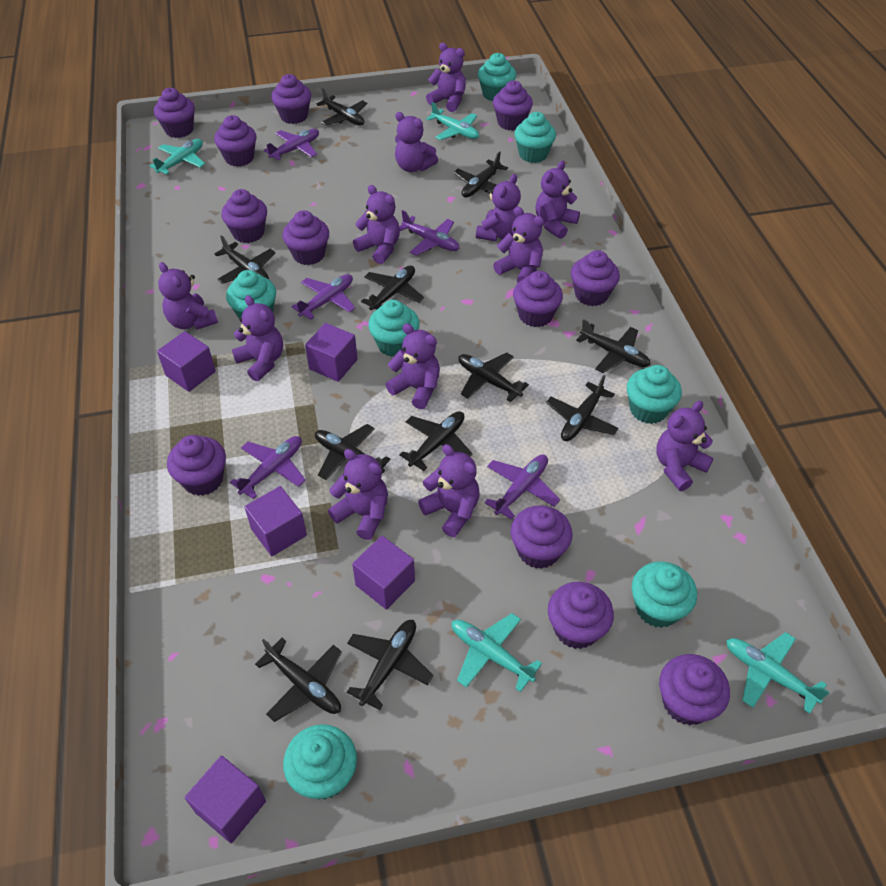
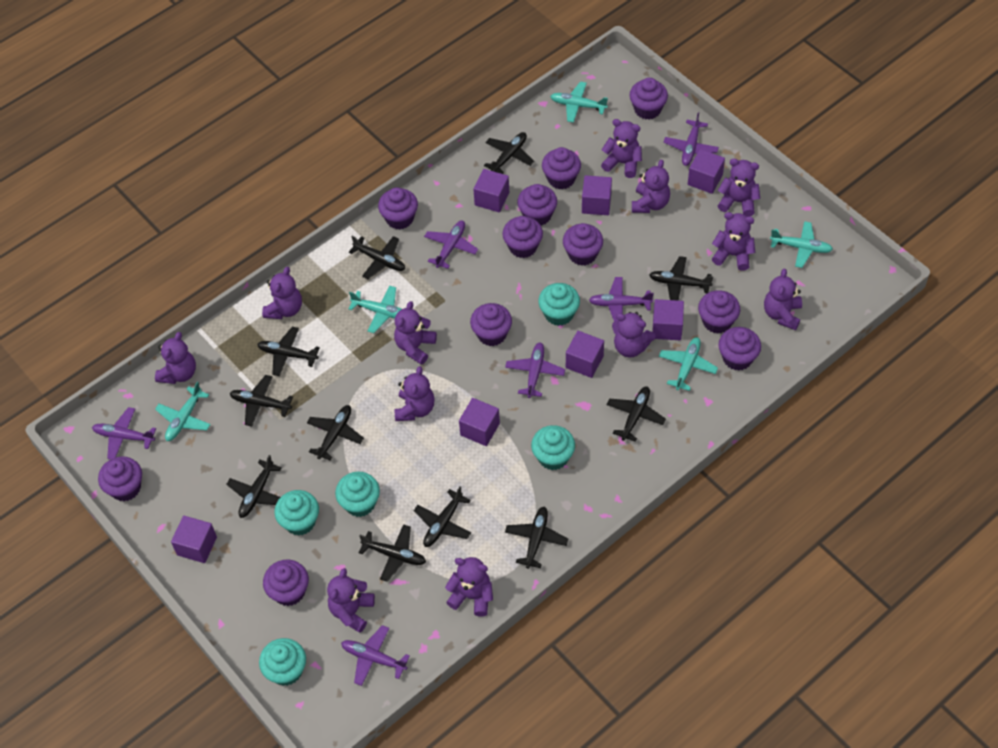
purple cube: 5 -> 7
purple cupcake: 12 -> 11
purple plane: 5 -> 6
turquoise cupcake: 7 -> 5
turquoise plane: 4 -> 5

